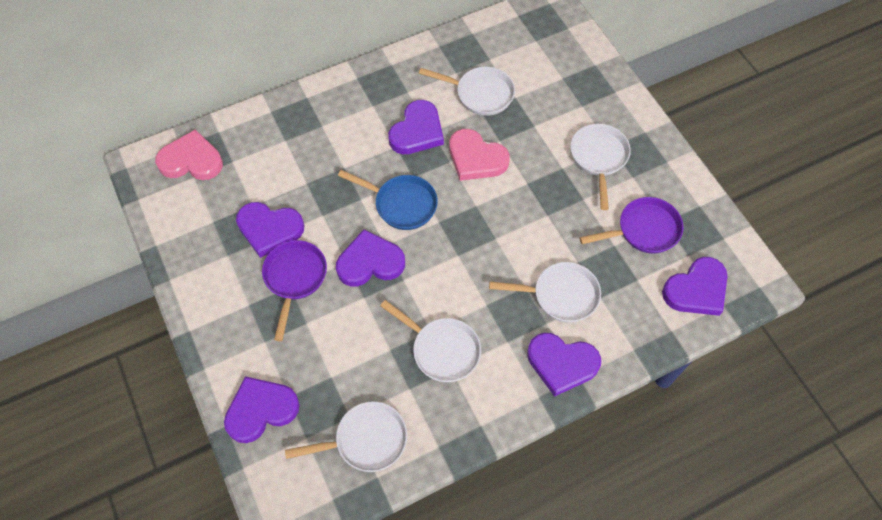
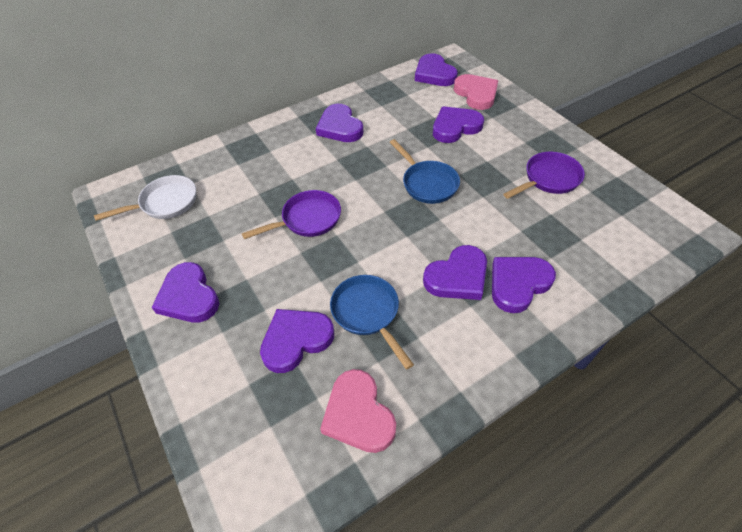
blue pan: 1 -> 2
purple heart: 6 -> 7
white pan: 5 -> 1

